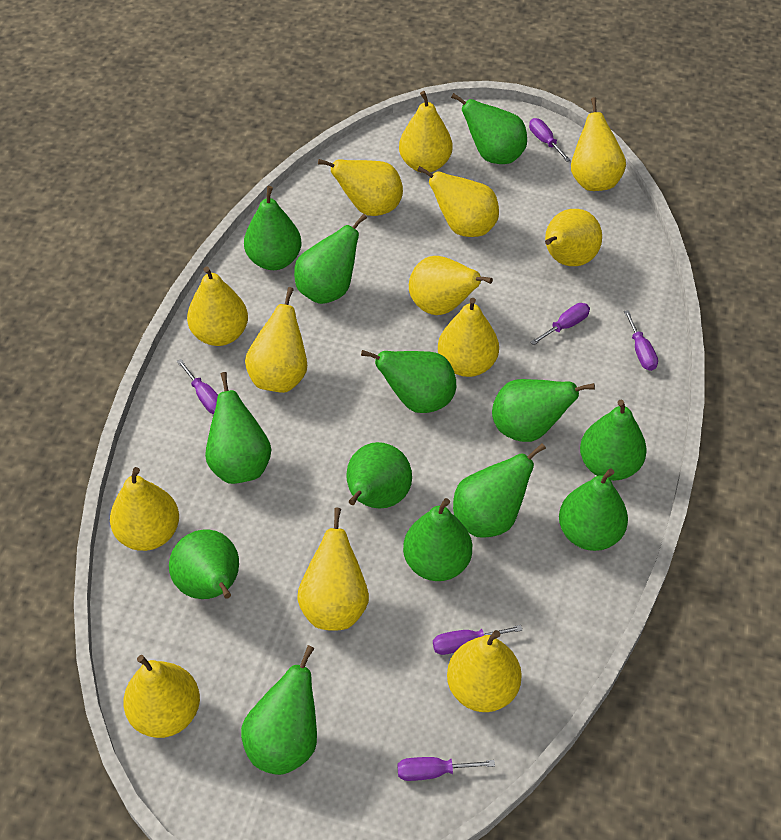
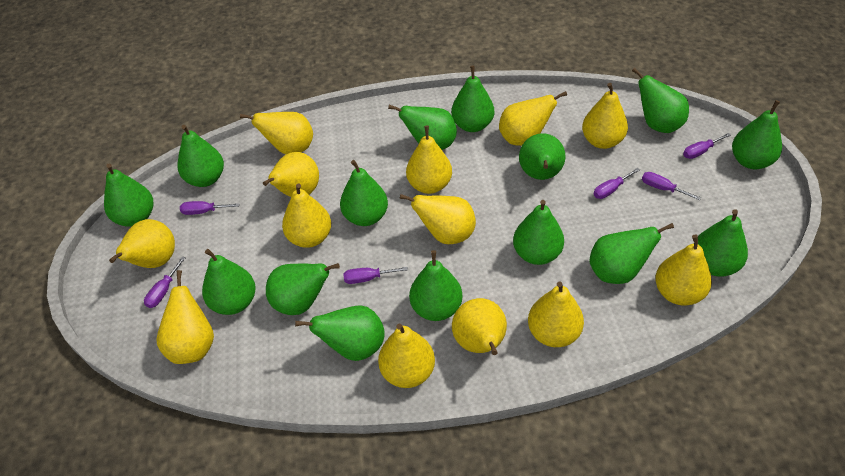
green pear: 13 -> 15

